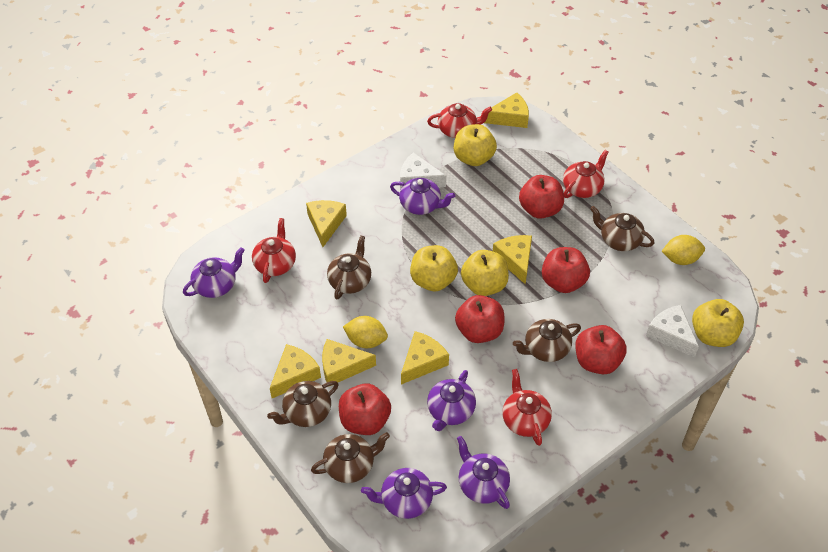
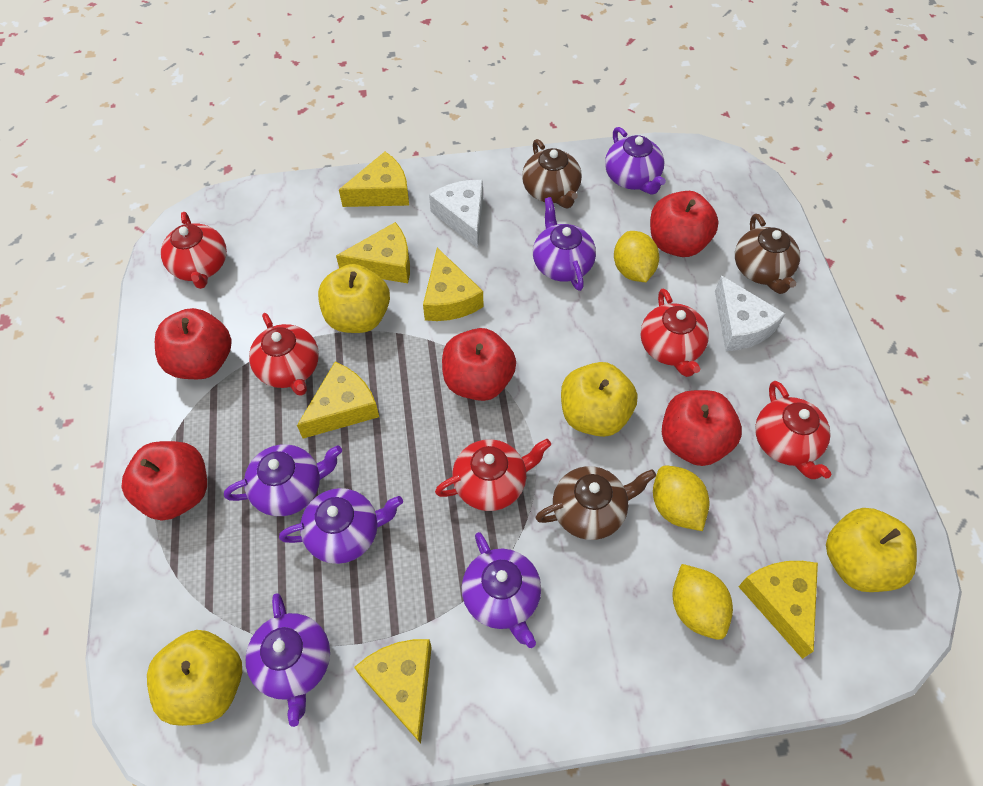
brown teapot: 5 -> 3
purple teapot: 5 -> 6
red teapot: 4 -> 5
yellow lemon: 2 -> 3

